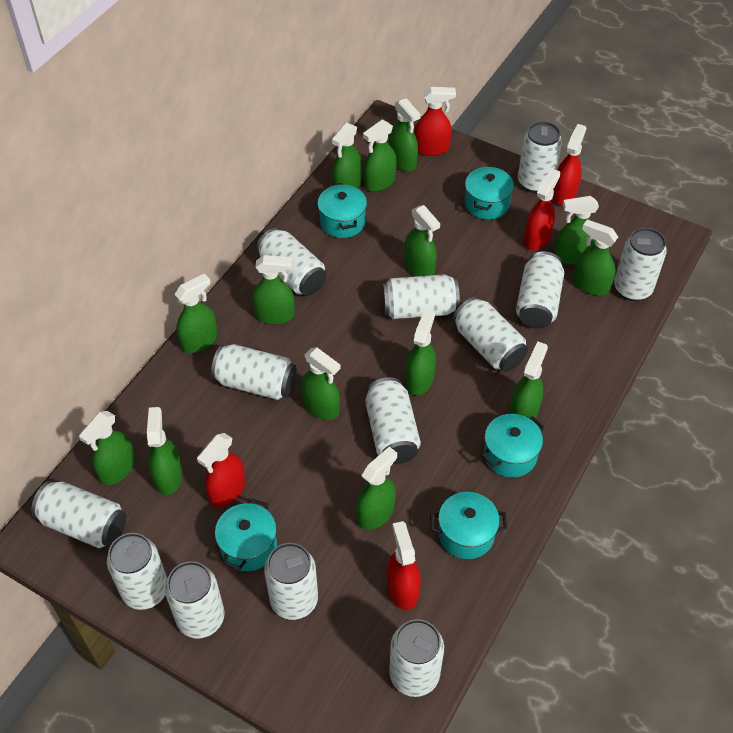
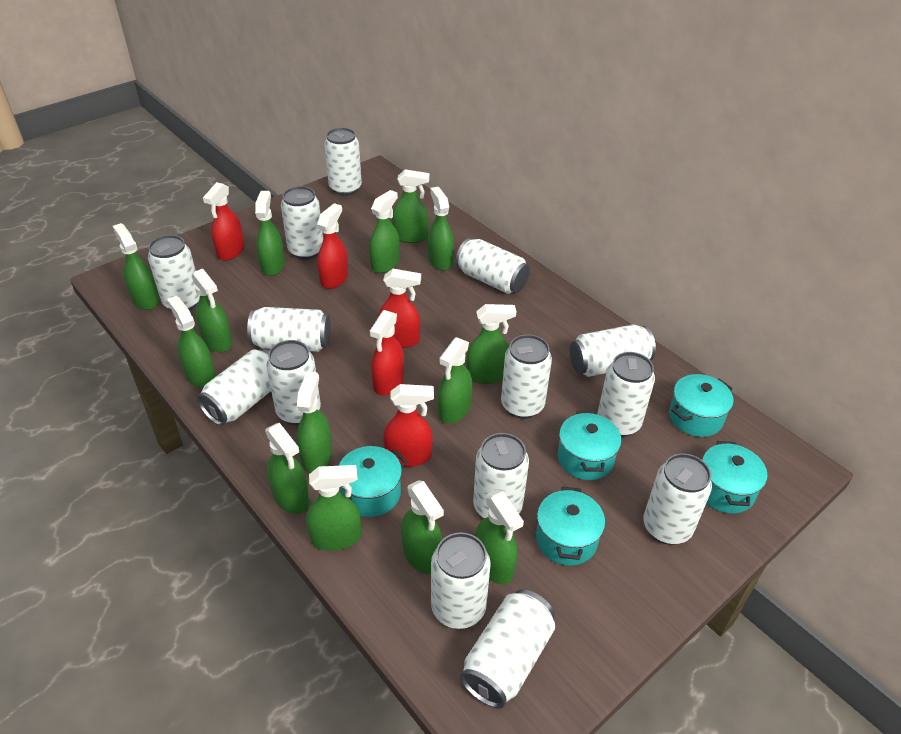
white can: 13 -> 14

